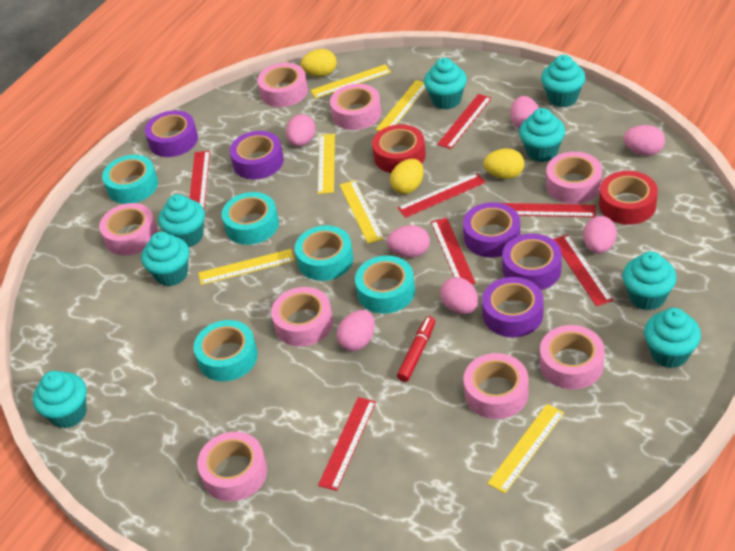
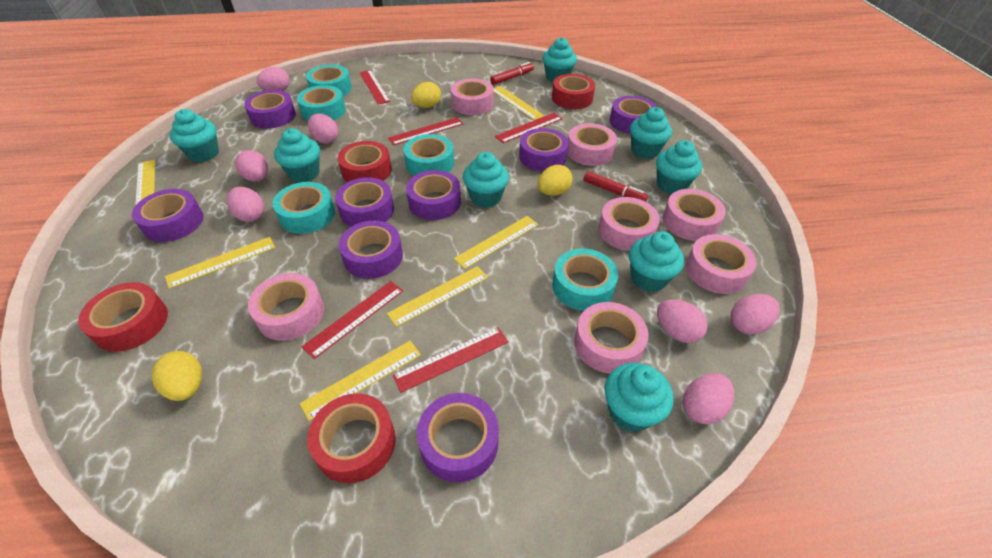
pink tape: 8 -> 7
purple tape: 5 -> 8
red marker: 1 -> 2
red ruler: 7 -> 5
red tape: 2 -> 4

